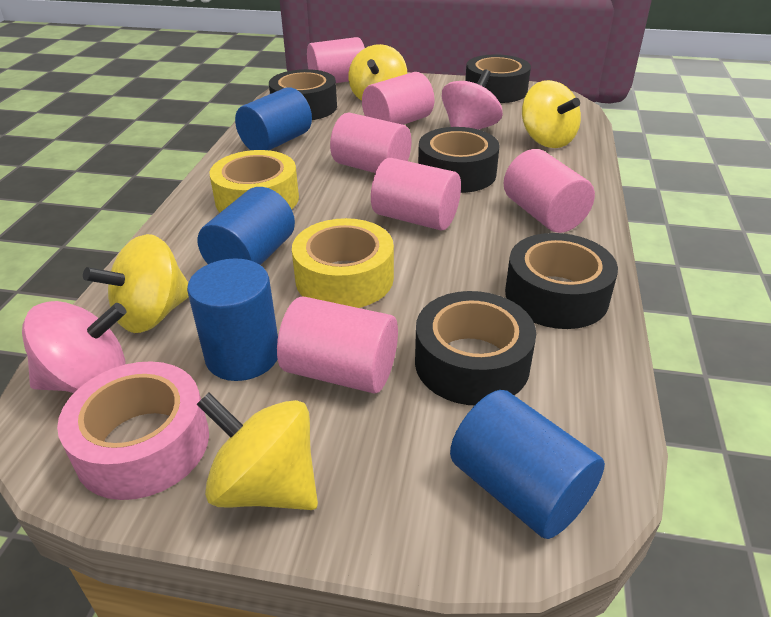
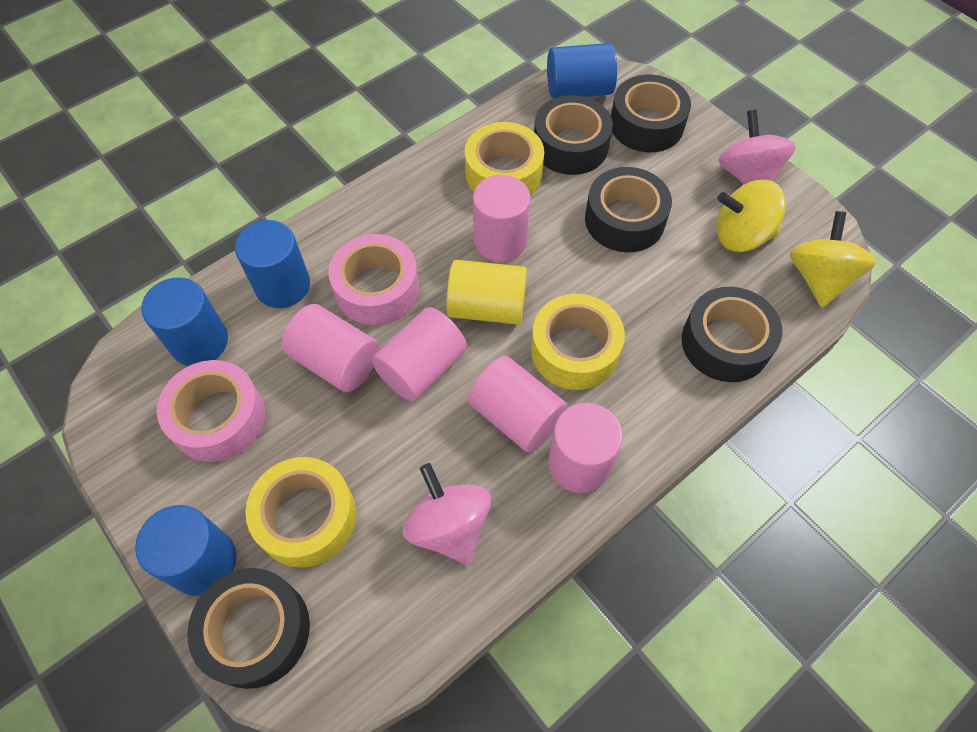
pink cylinder: 6 -> 5
pink tape: 1 -> 2
yellow cylinder: 0 -> 1
yellow spinning top: 4 -> 2
yellow tape: 2 -> 3

